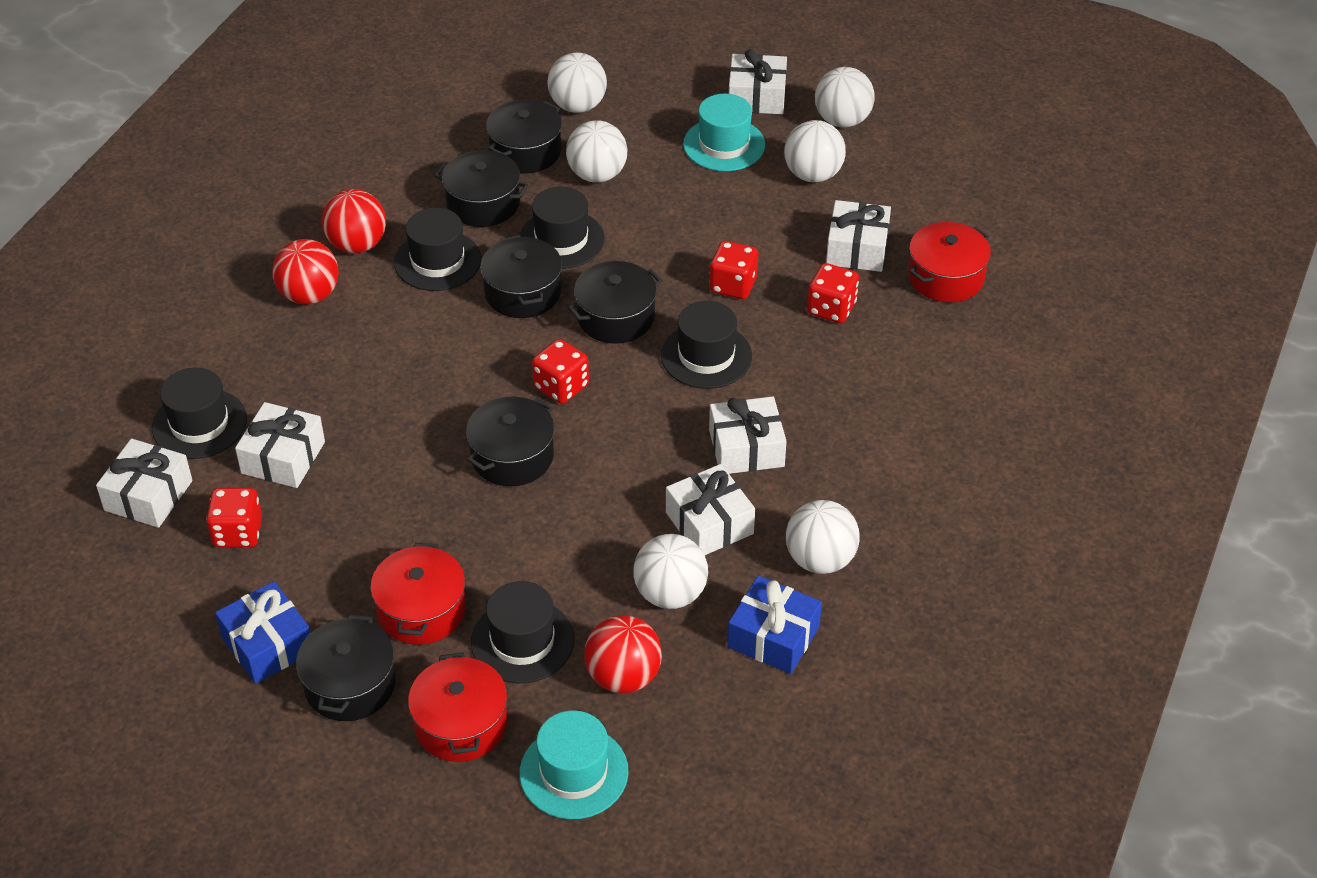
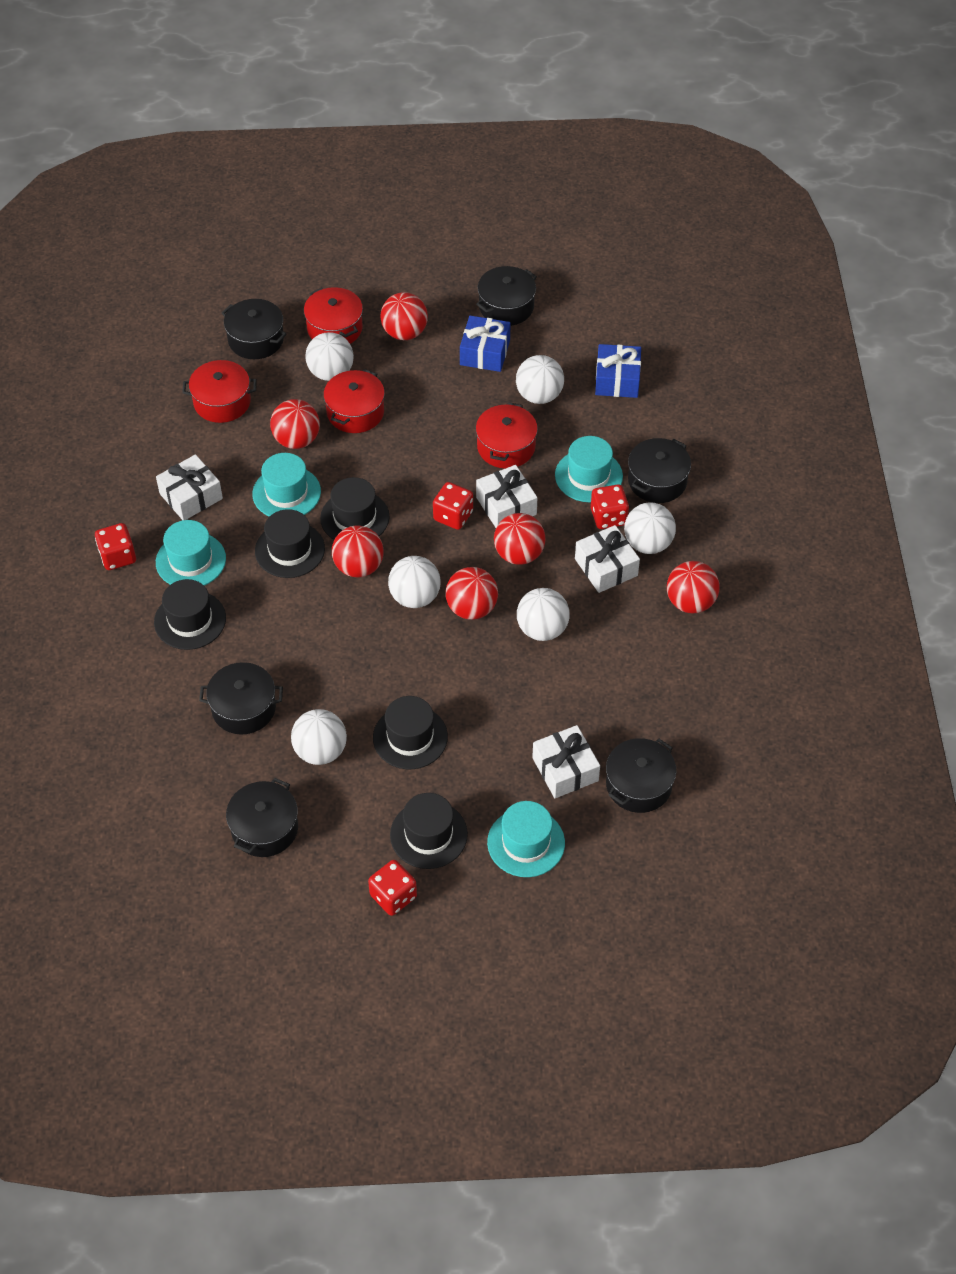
red ball: 3 -> 6
red pot: 3 -> 4
turquoise hat: 2 -> 4
white gift: 6 -> 4

